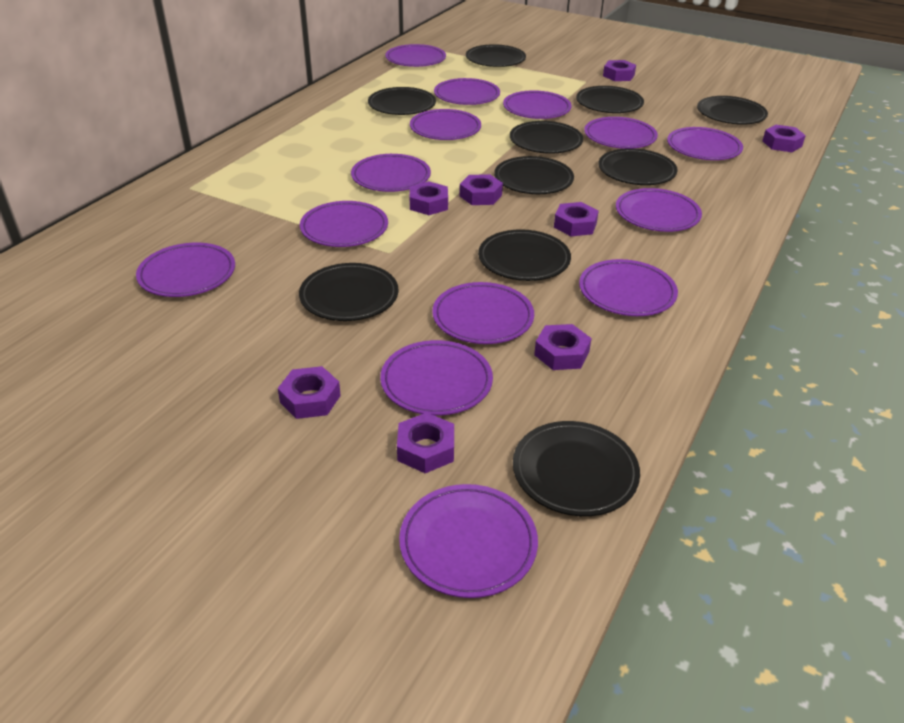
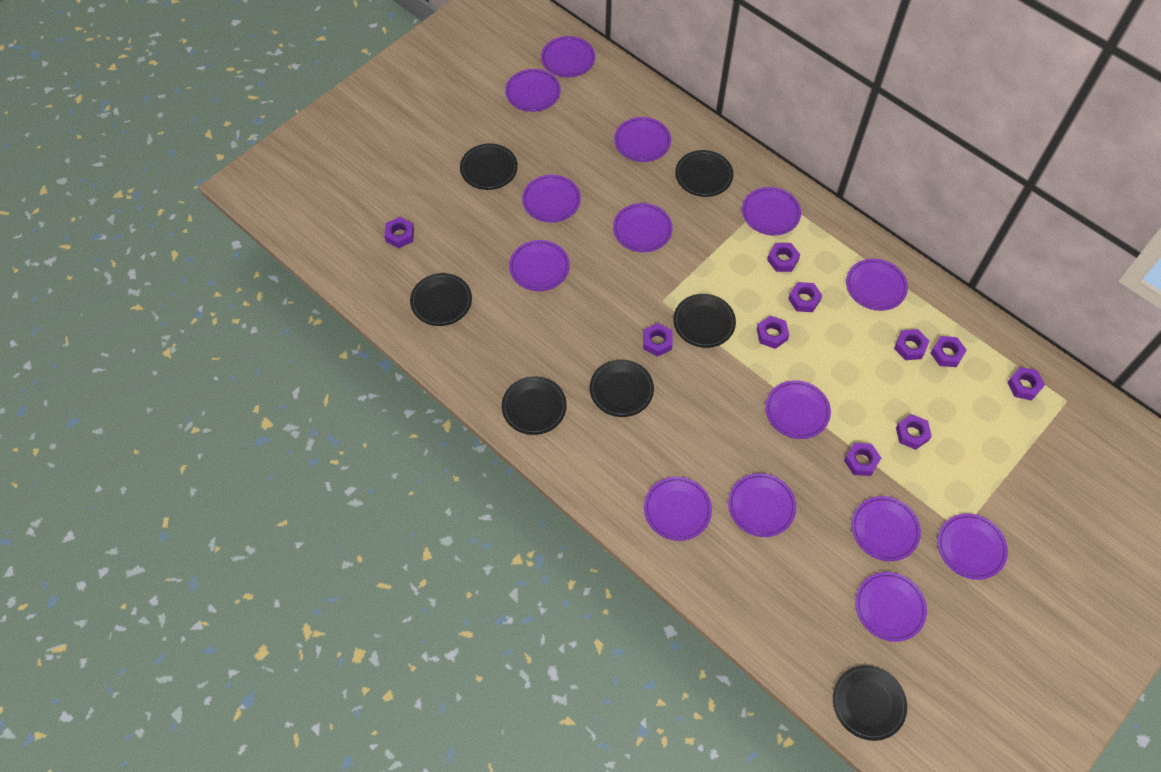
black plate: 10 -> 7
purple nut: 8 -> 10

